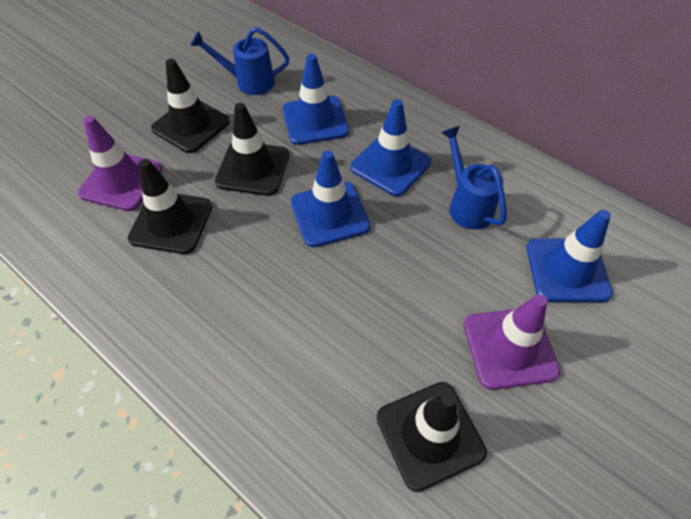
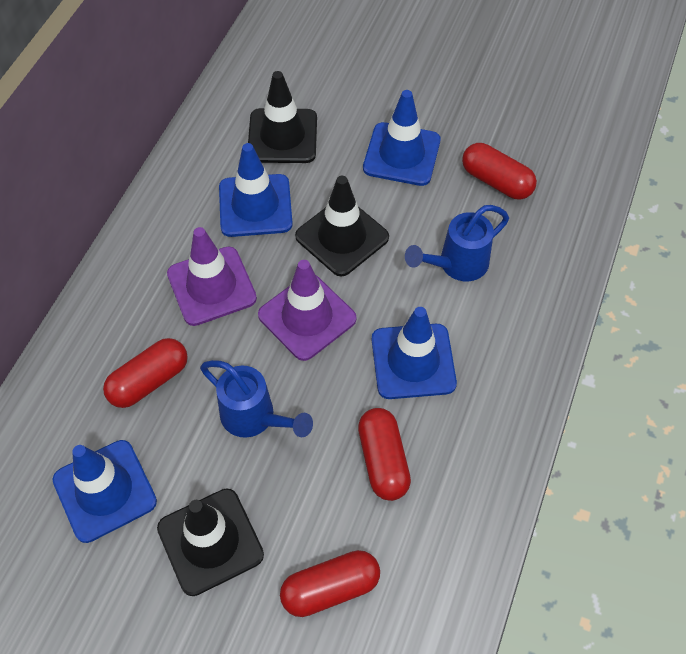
black traffic cone: 4 -> 3
red capsule: 0 -> 4

